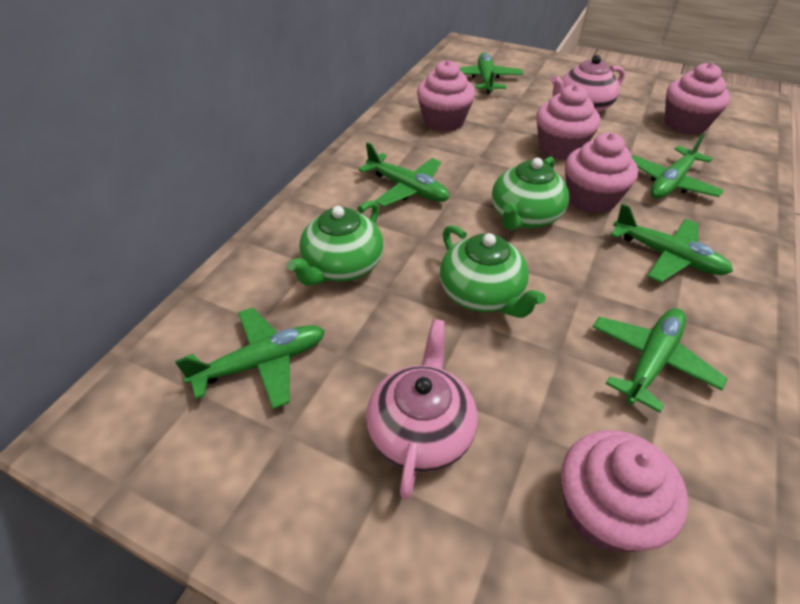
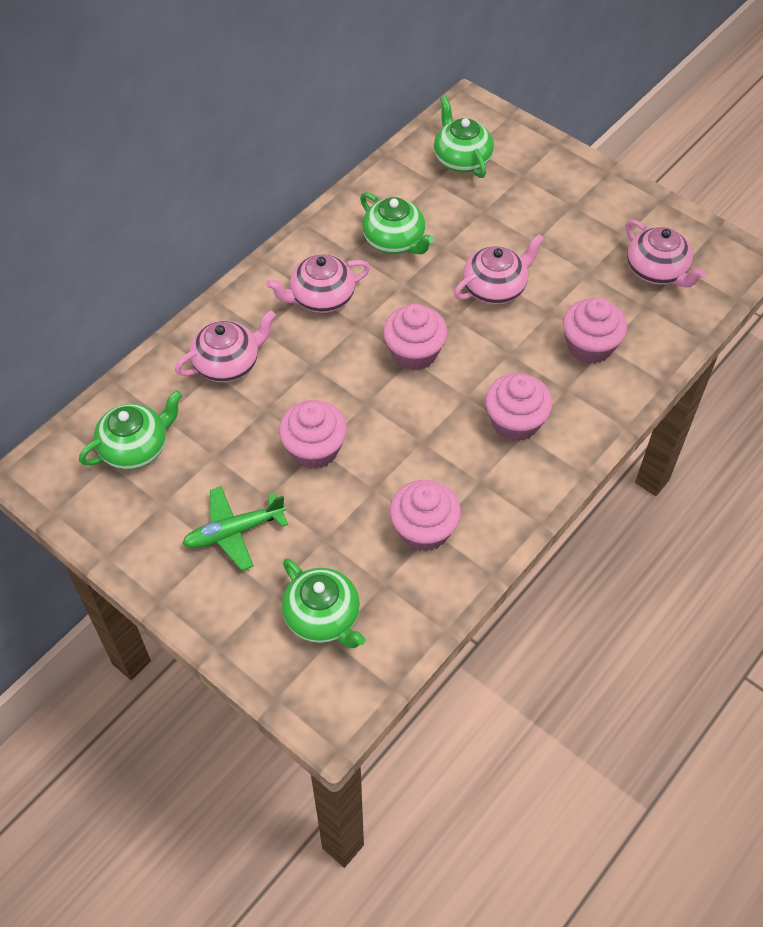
green plane: 6 -> 1
green teapot: 3 -> 4
pink teapot: 2 -> 4

